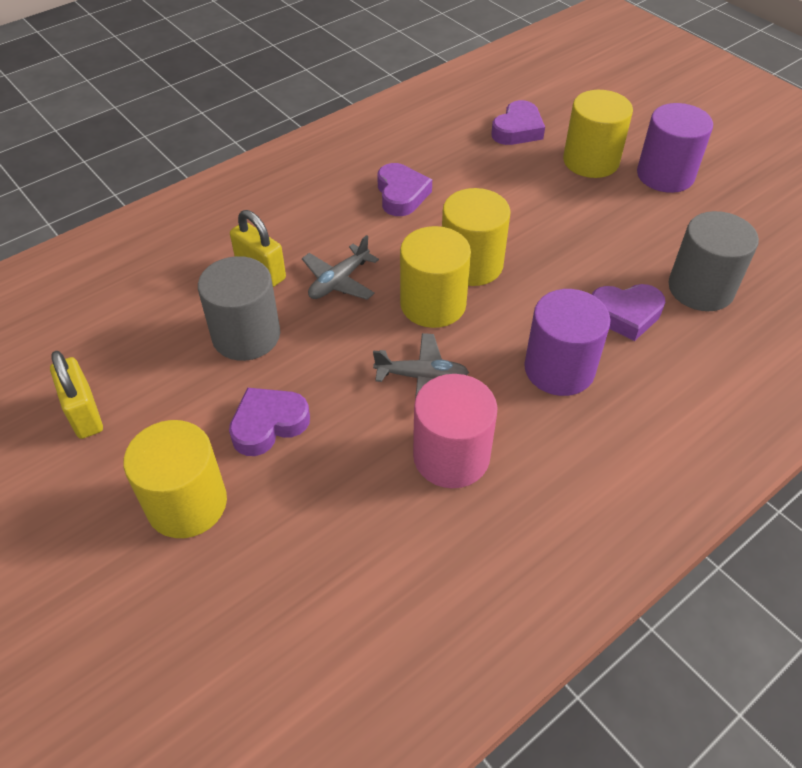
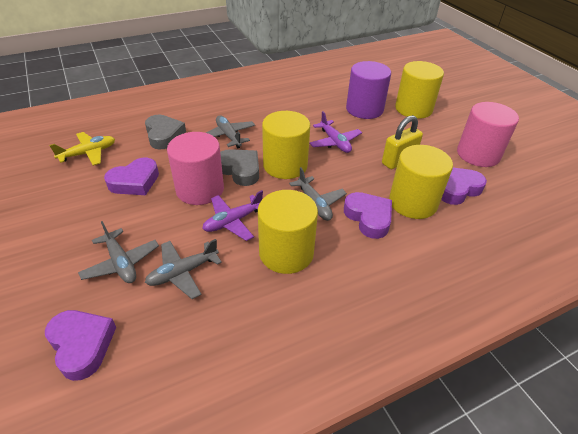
grey cylinder: 2 -> 0
grey heart: 0 -> 2
grey plane: 2 -> 4
pink cylinder: 1 -> 2
purple cylinder: 2 -> 1
purple plane: 0 -> 2
yellow padlock: 2 -> 1
yellow plane: 0 -> 1

